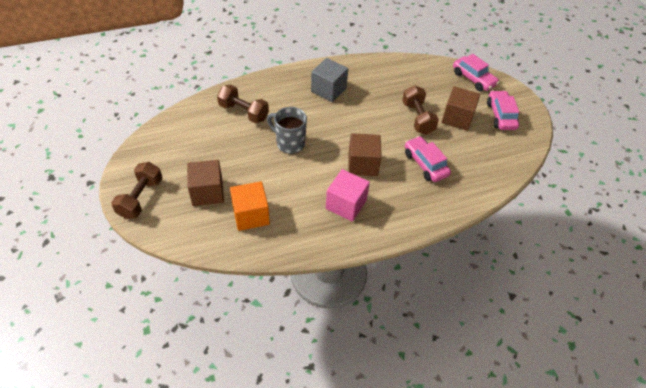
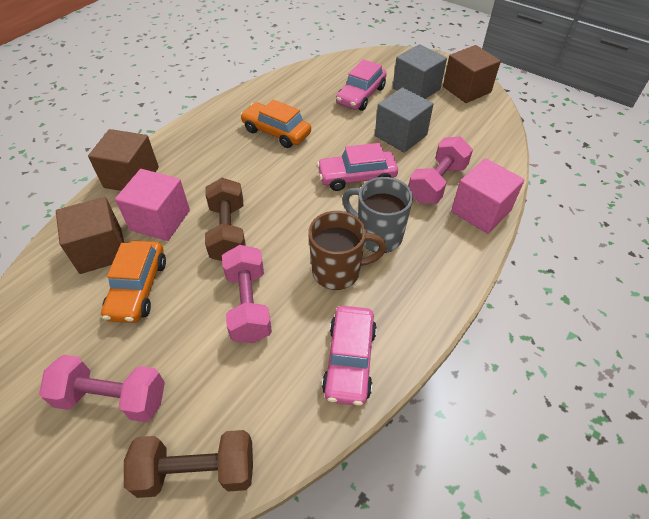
brown dumbbell: 3 -> 2
brown mug: 0 -> 1
grey cube: 1 -> 2
orange car: 0 -> 2
orange cube: 1 -> 0
pink cube: 1 -> 2
pink dumbbell: 0 -> 3

